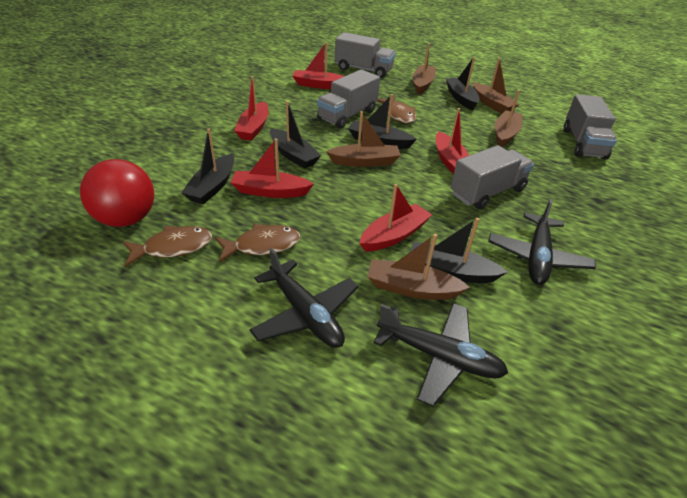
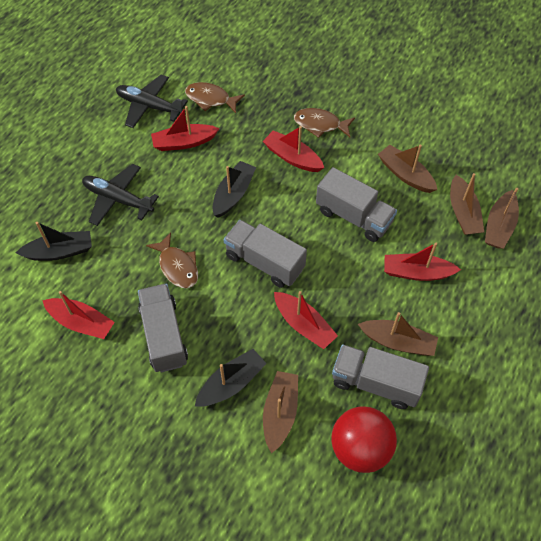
black boat: 5 -> 3
black plane: 3 -> 2

